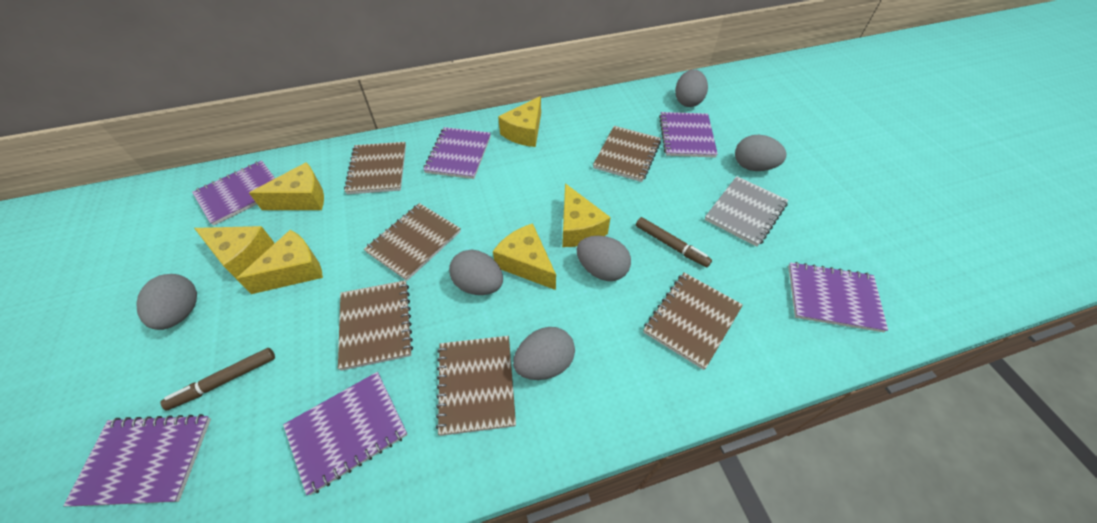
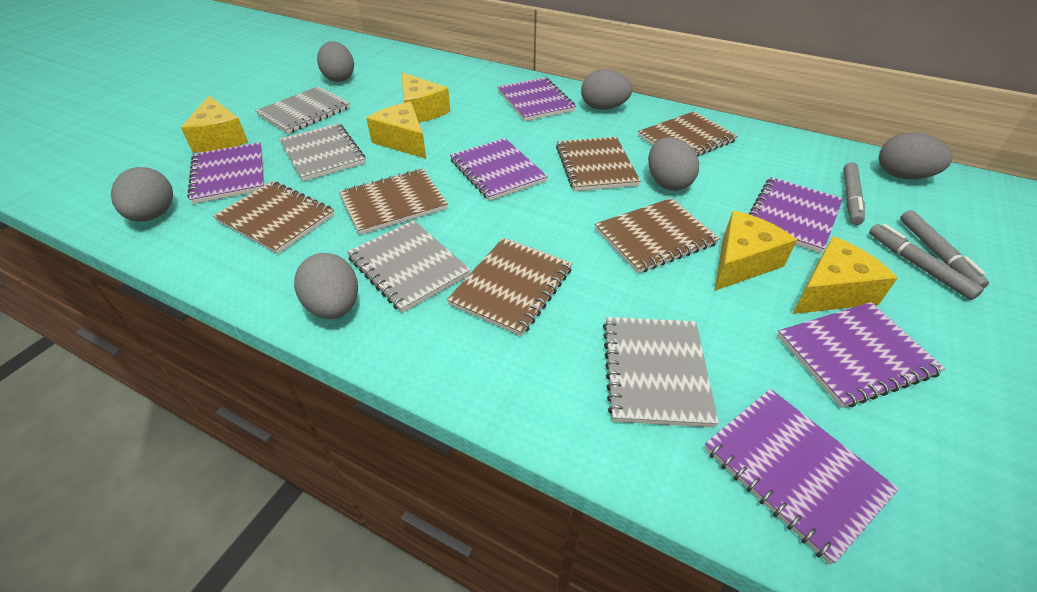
brown marker: 2 -> 0
grey marker: 0 -> 3
grey notebook: 1 -> 4
yellow cheese: 6 -> 5

